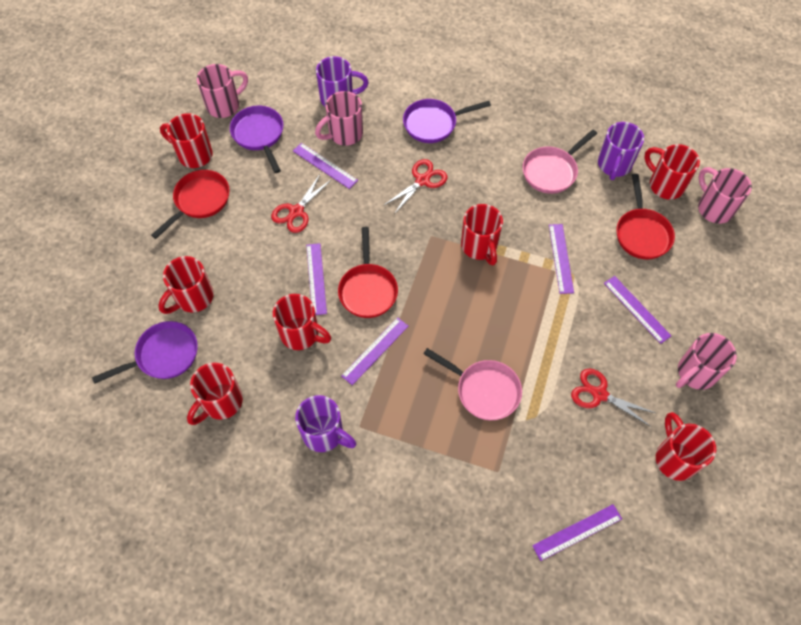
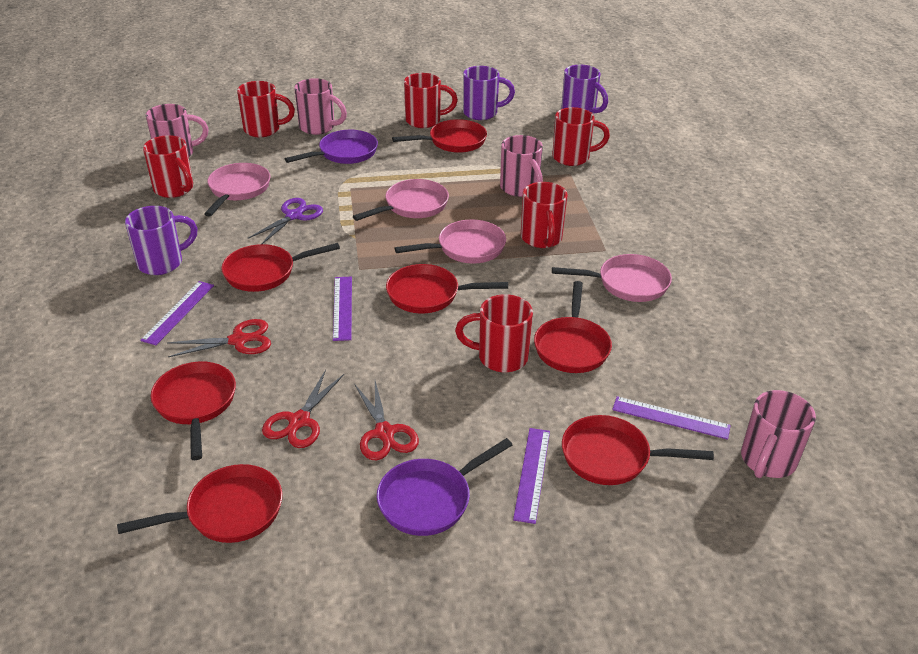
pink pan: 2 -> 4
purple pan: 3 -> 2
purple ruler: 6 -> 4
purple scissors: 0 -> 1
red mug: 7 -> 6
red pan: 3 -> 7

